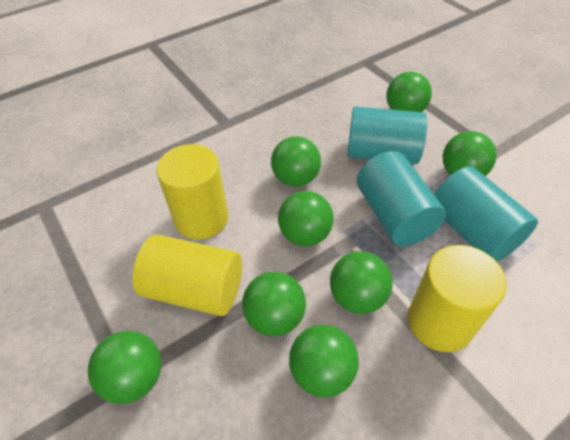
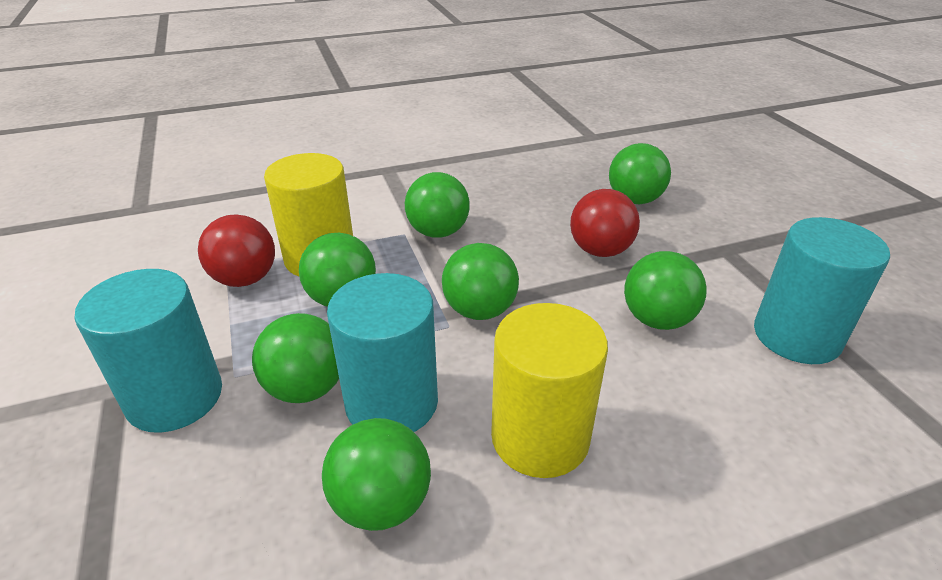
green ball: 8 -> 7
red ball: 0 -> 2
yellow cylinder: 3 -> 2

